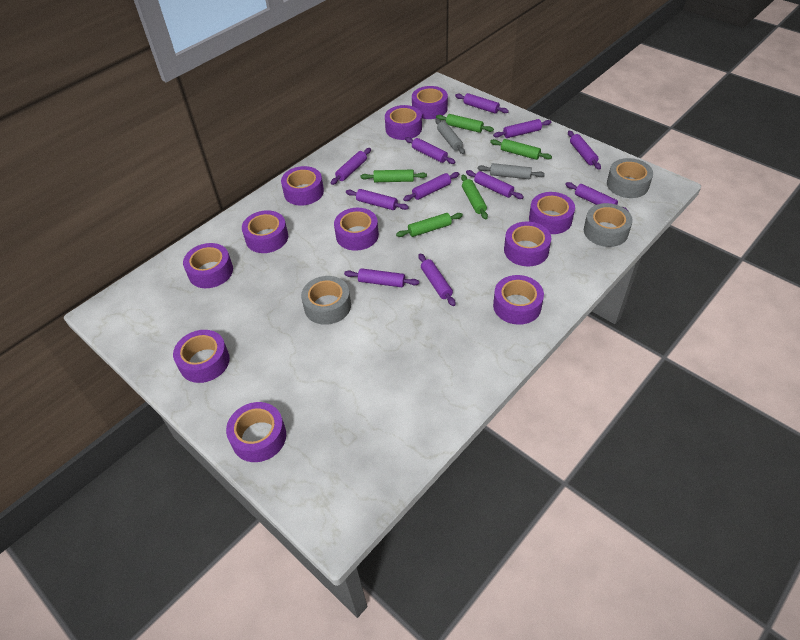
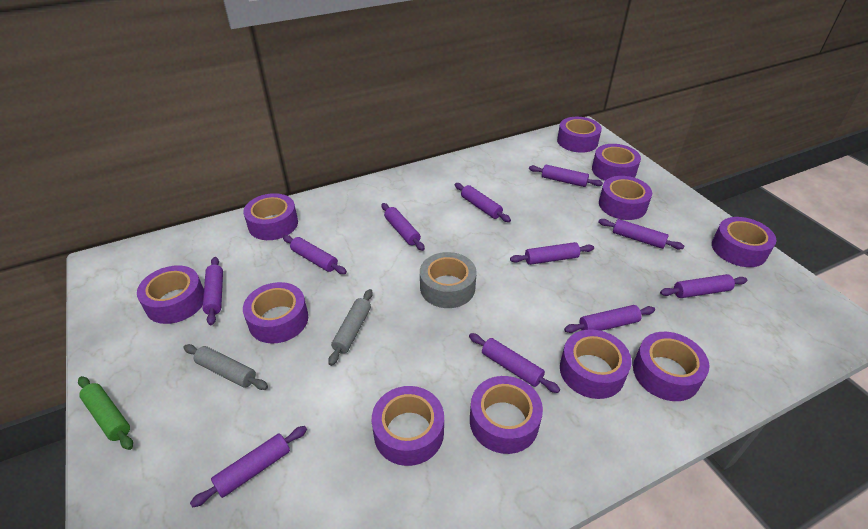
green rolling pin: 5 -> 1
grey tape: 3 -> 1

